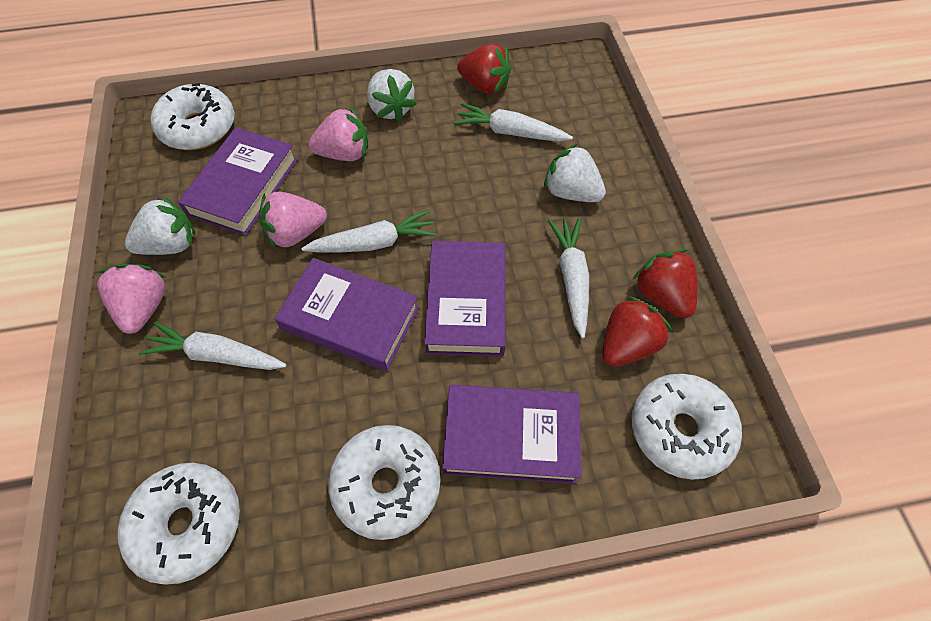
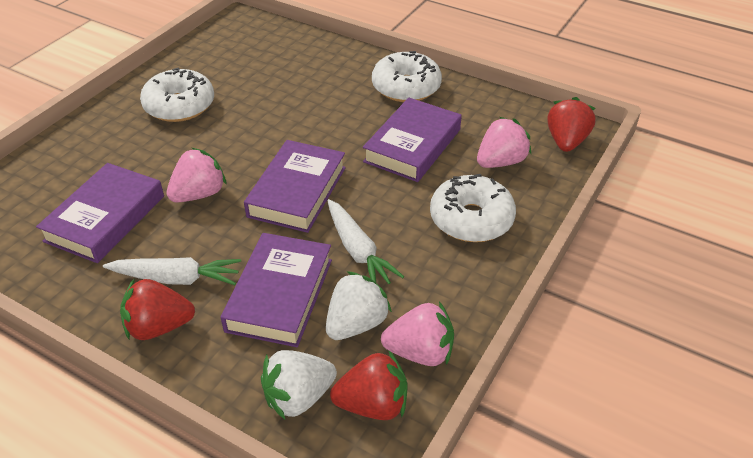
white carrot: 4 -> 2
white donut: 4 -> 3
white strawberry: 3 -> 2

